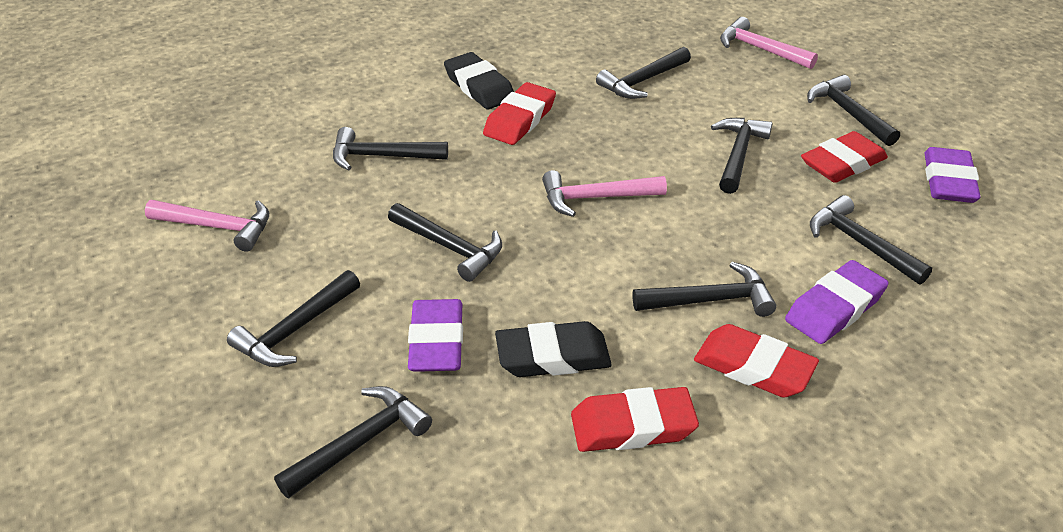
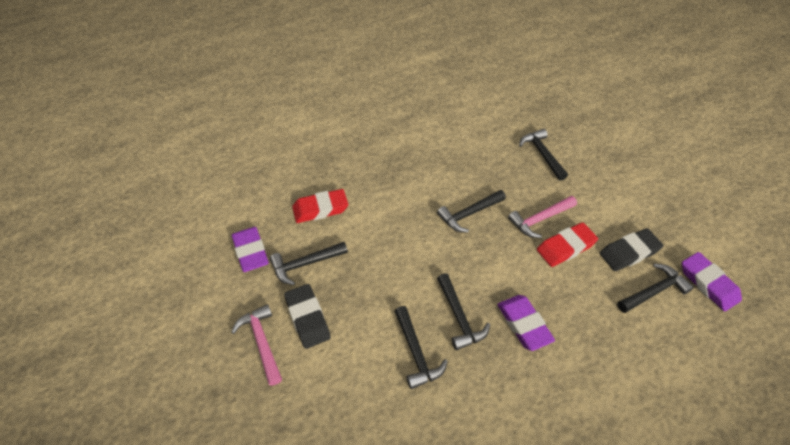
black hammer: 9 -> 6
pink hammer: 3 -> 2
red eraser: 4 -> 2

